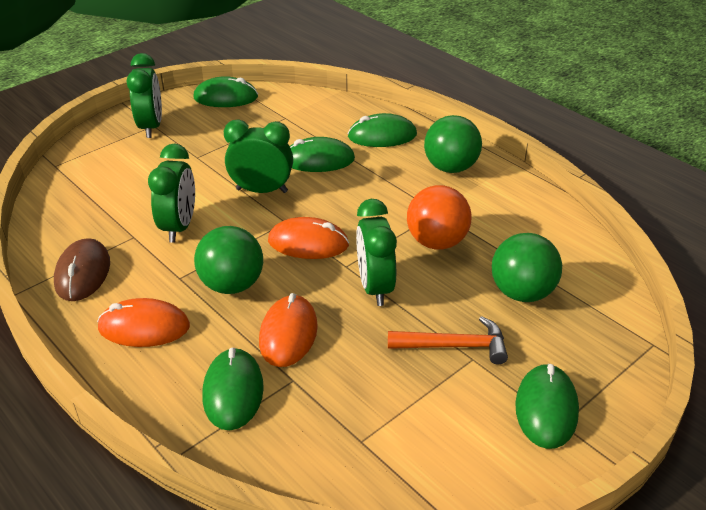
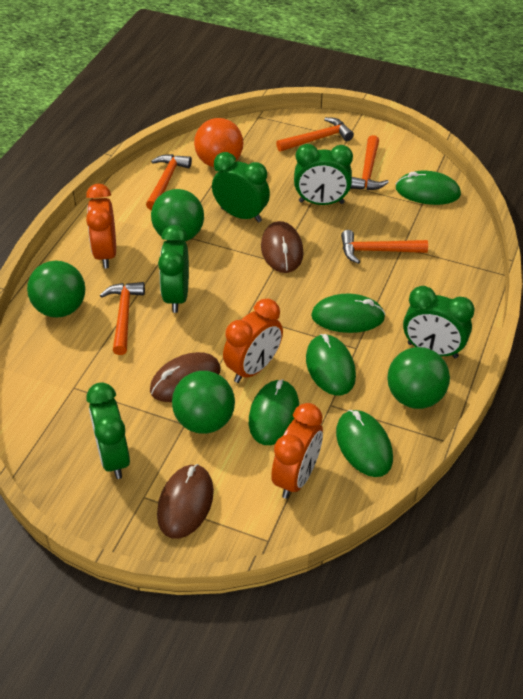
brown mouse: 1 -> 3
green ball: 3 -> 4
green clock: 4 -> 5
orange clock: 0 -> 3
orange hammer: 1 -> 5
orange mouse: 3 -> 0

